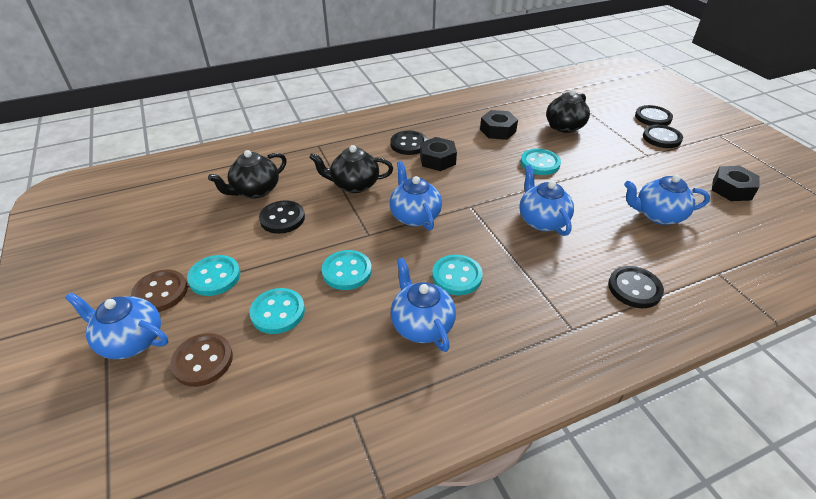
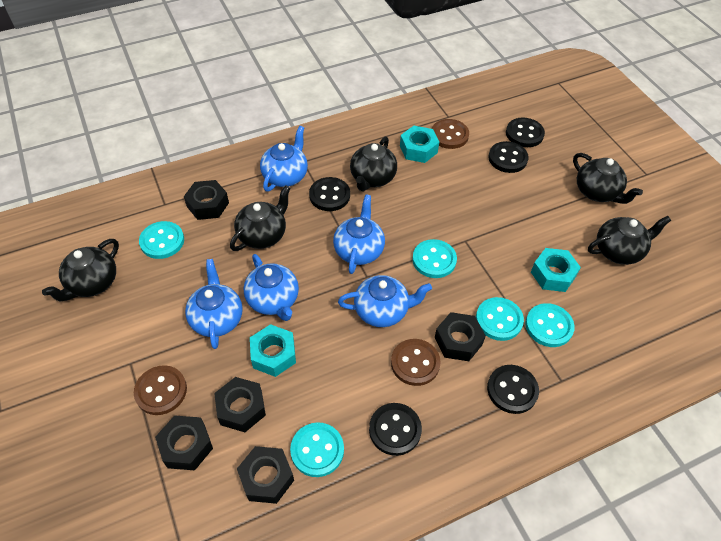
black nut: 3 -> 5
black teapot: 3 -> 5
brown button: 2 -> 3
turquoise nut: 0 -> 3

